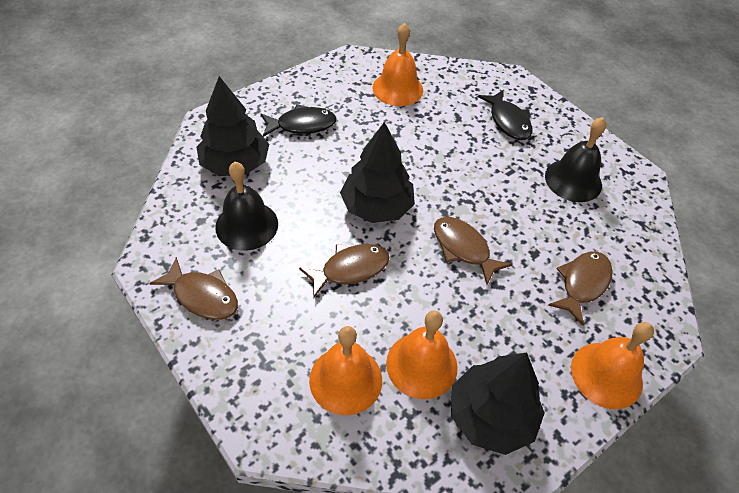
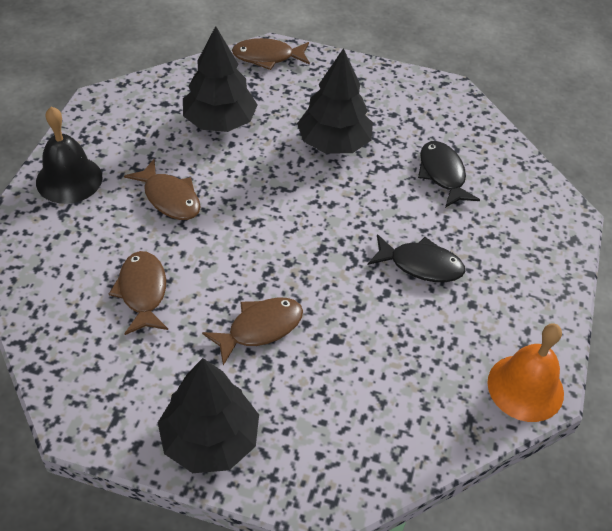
black bell: 2 -> 1
orange bell: 4 -> 1

